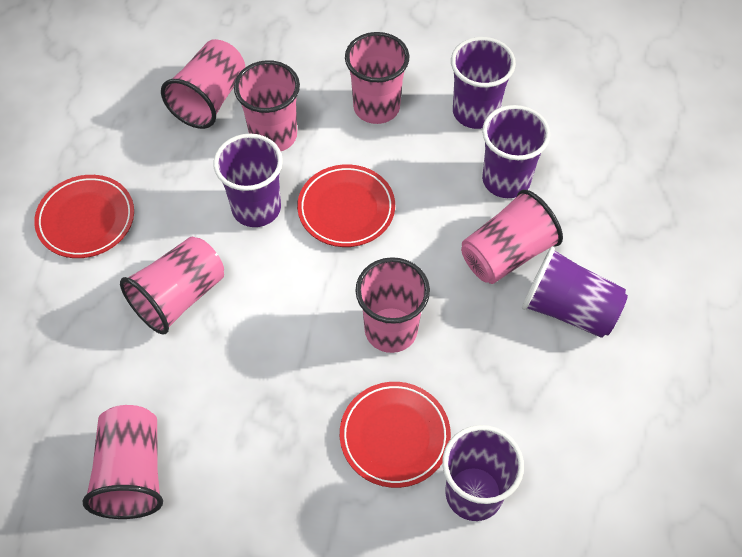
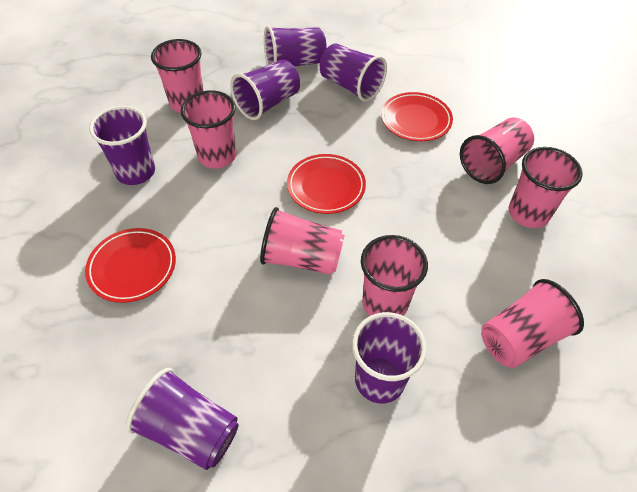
purple cup: 5 -> 6

